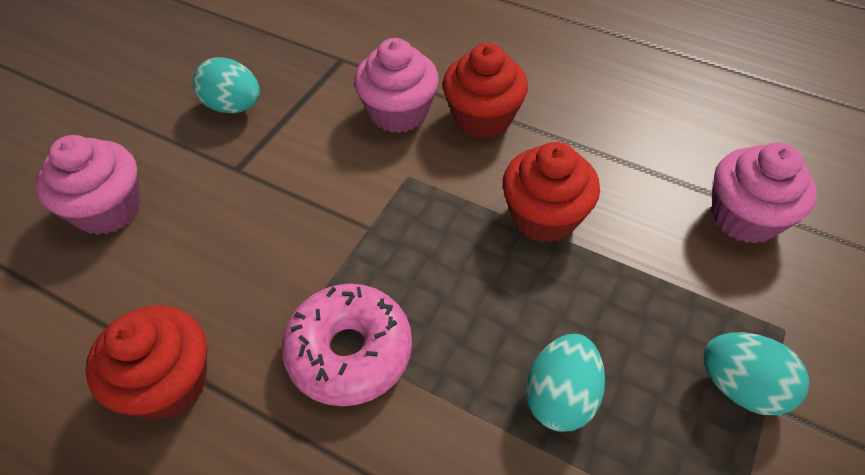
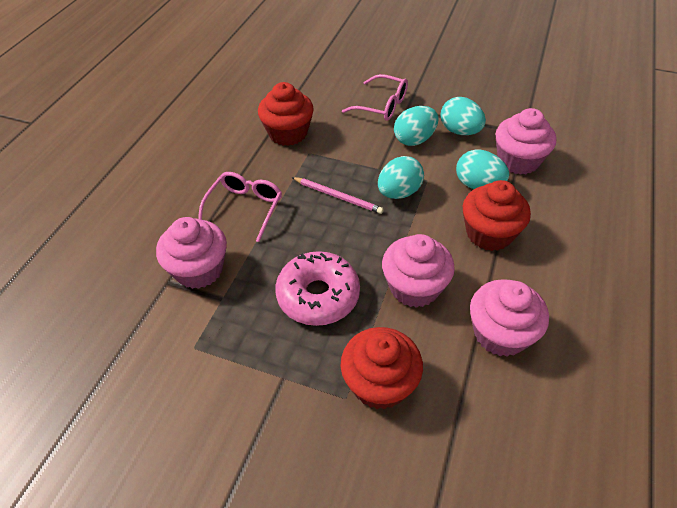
pink cupcake: 3 -> 4
pink glasses: 0 -> 2
pink pencil: 0 -> 1
turquoise egg: 3 -> 4

